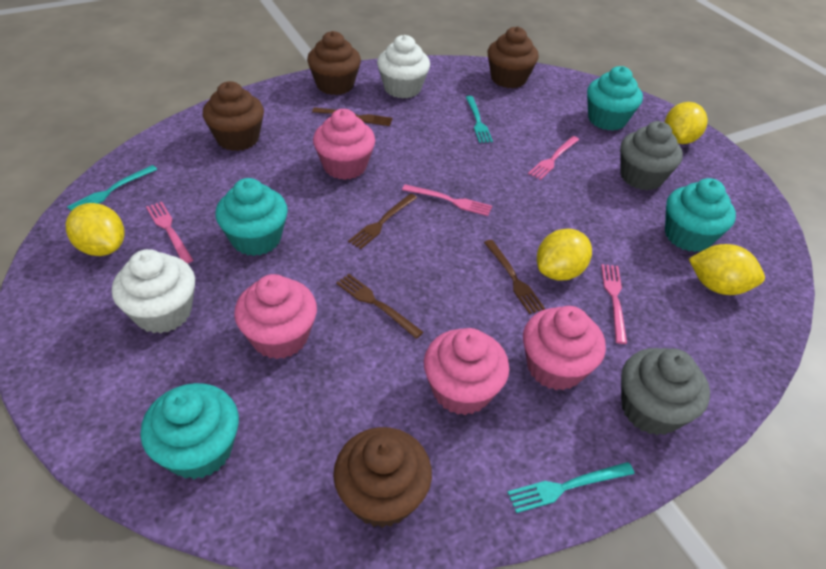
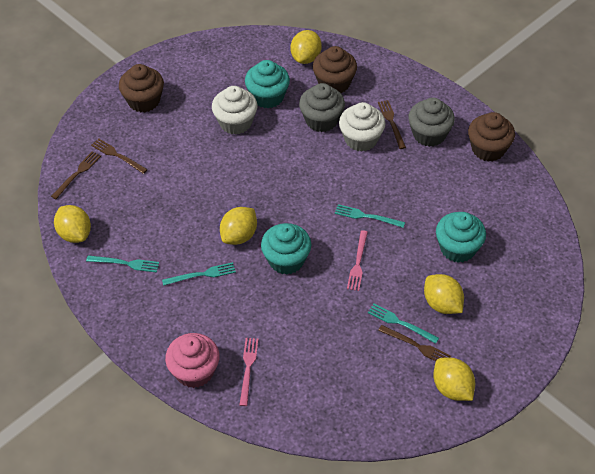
brown cupcake: 4 -> 3
pink cupcake: 4 -> 1
pink fork: 4 -> 2
turquoise cupcake: 4 -> 3
turquoise fork: 3 -> 4
yellow lemon: 4 -> 5

